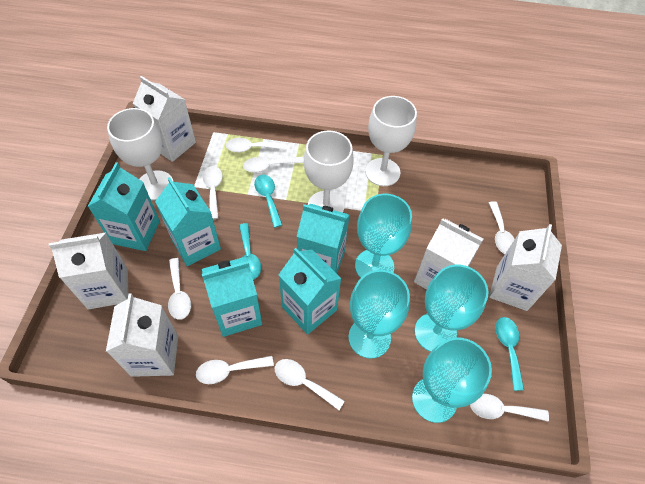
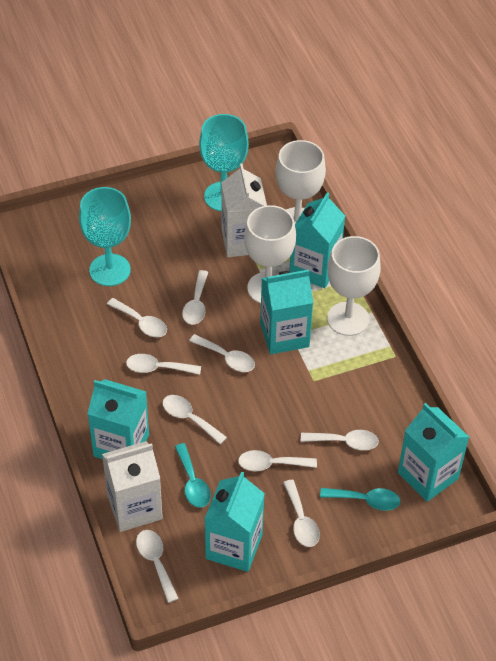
turquoise goblet: 4 -> 2
turquoise spoon: 3 -> 2
white carton: 5 -> 2
white spoon: 8 -> 9

